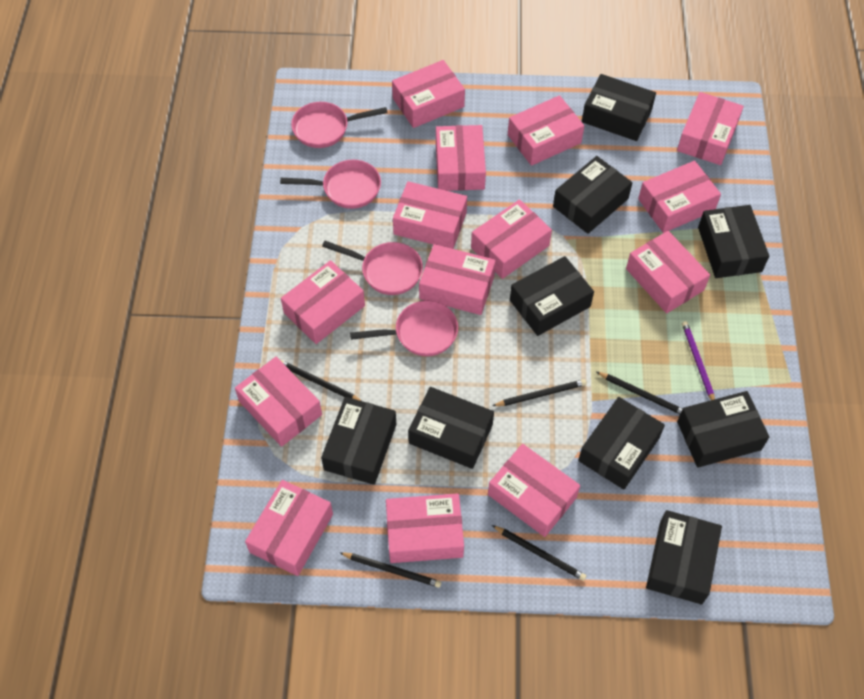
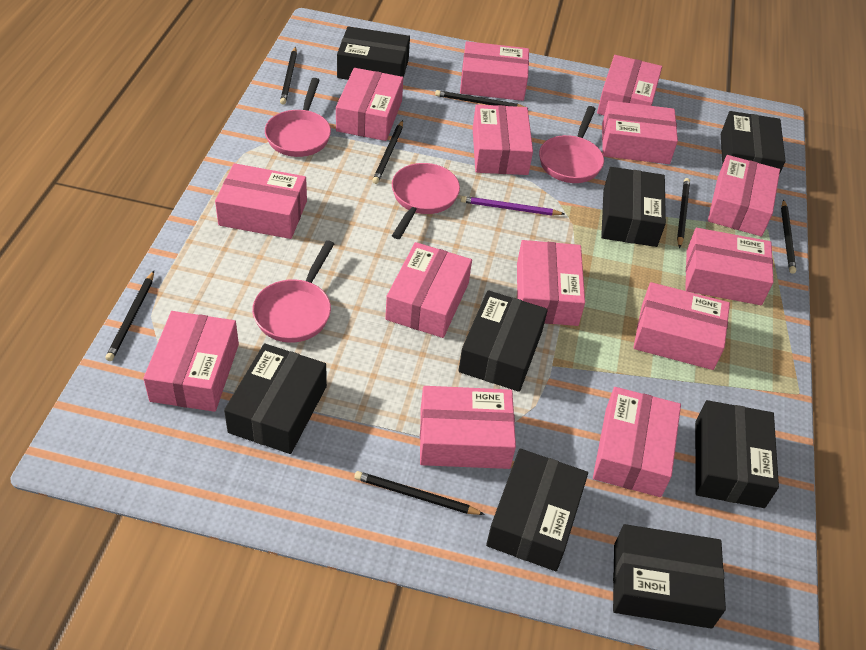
black box: 9 -> 8
black pencil: 5 -> 7

